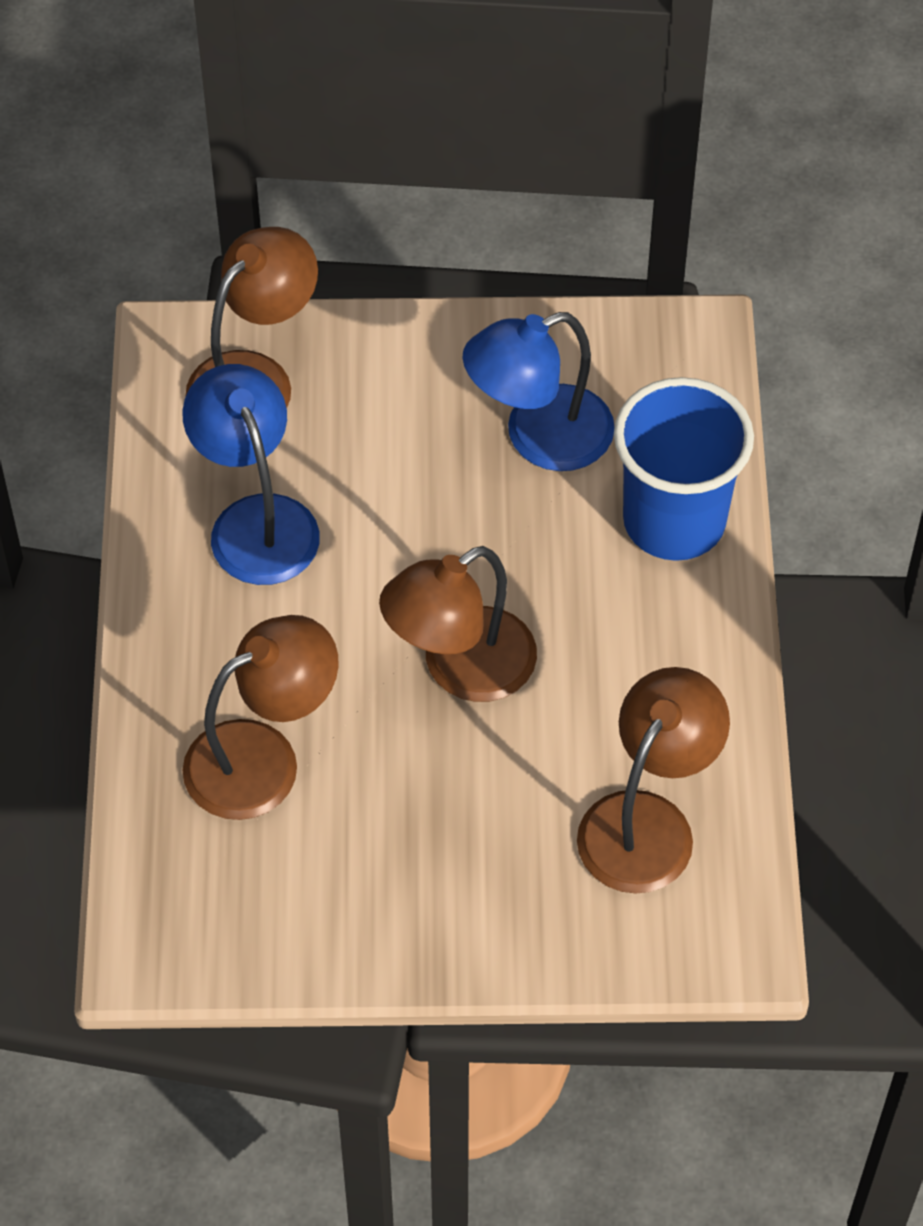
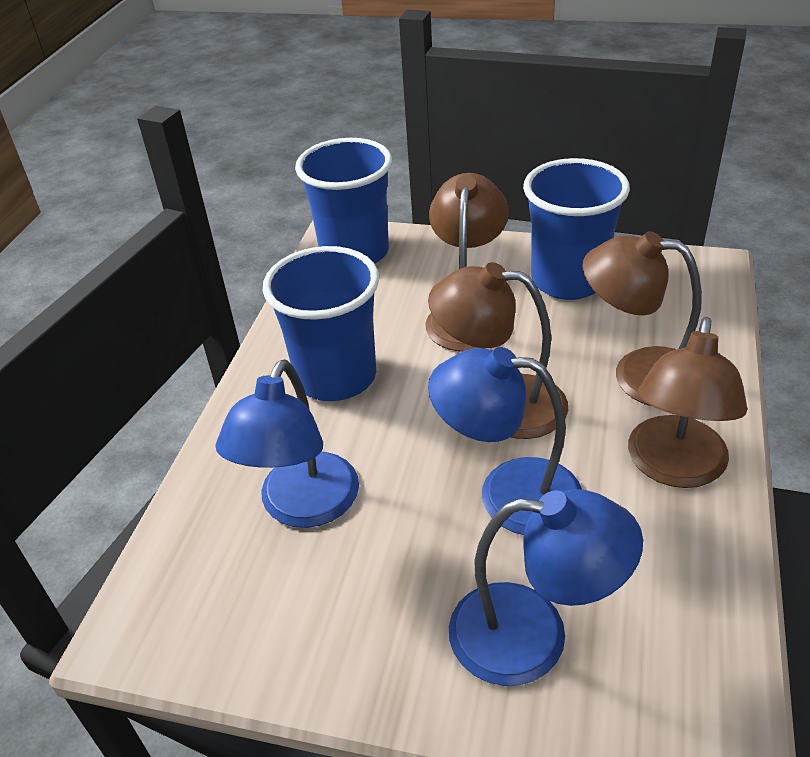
blue cup: 1 -> 3
blue lamp: 2 -> 3

